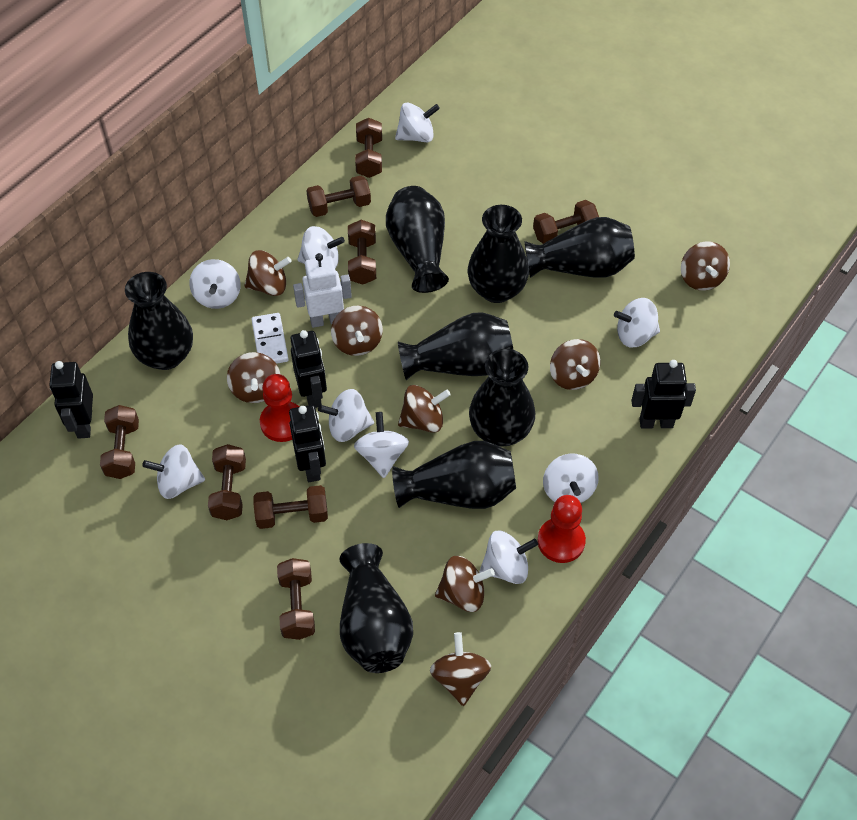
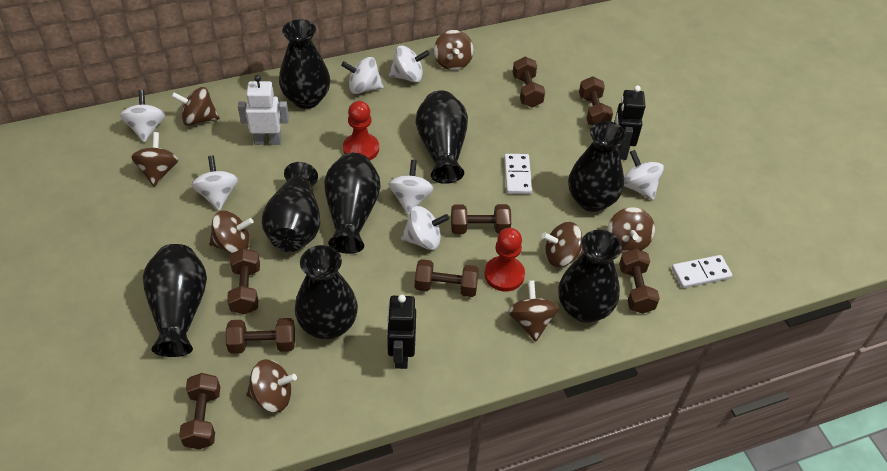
black robot: 4 -> 2
white domino: 1 -> 2
white spinning top: 9 -> 7

